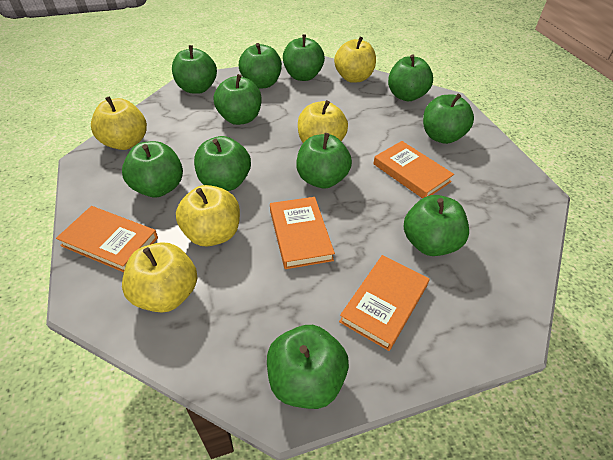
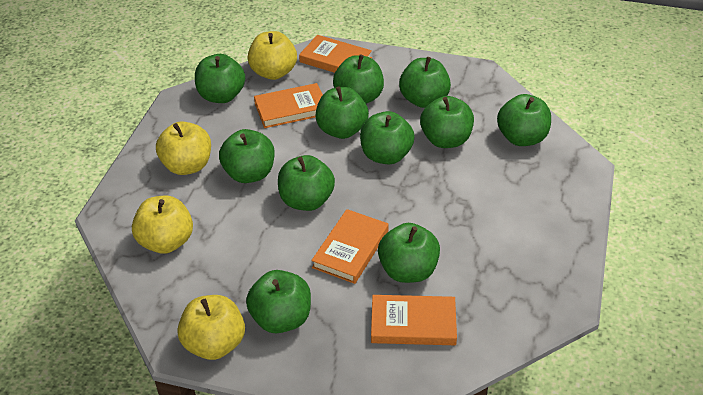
yellow apple: 5 -> 4

